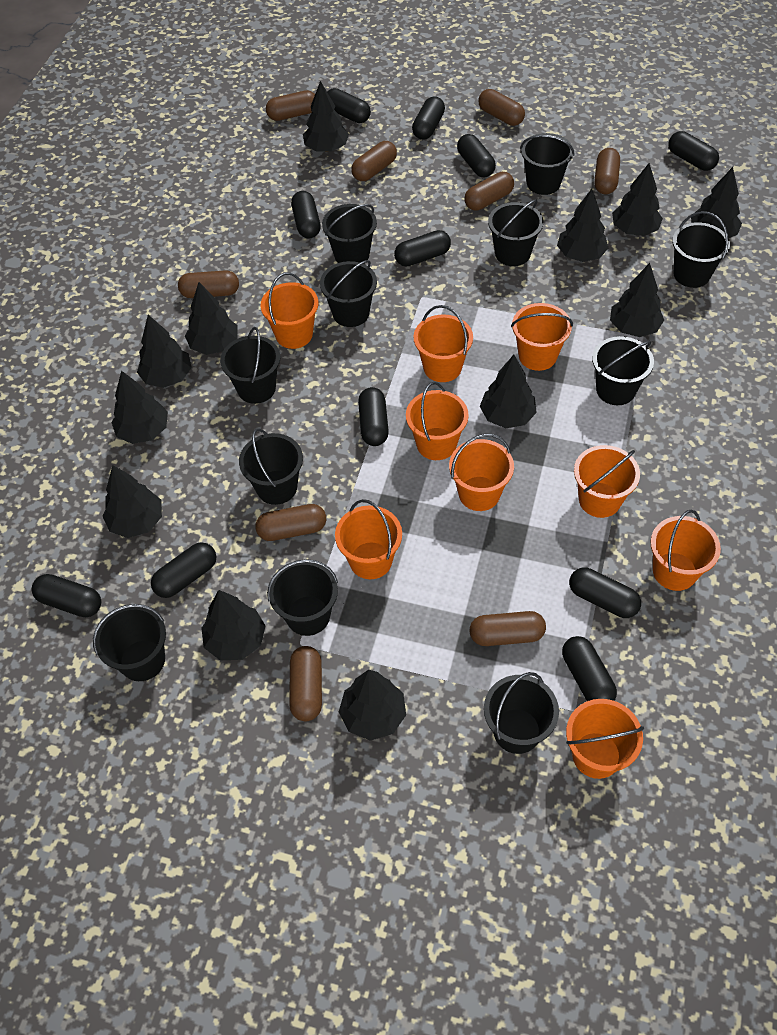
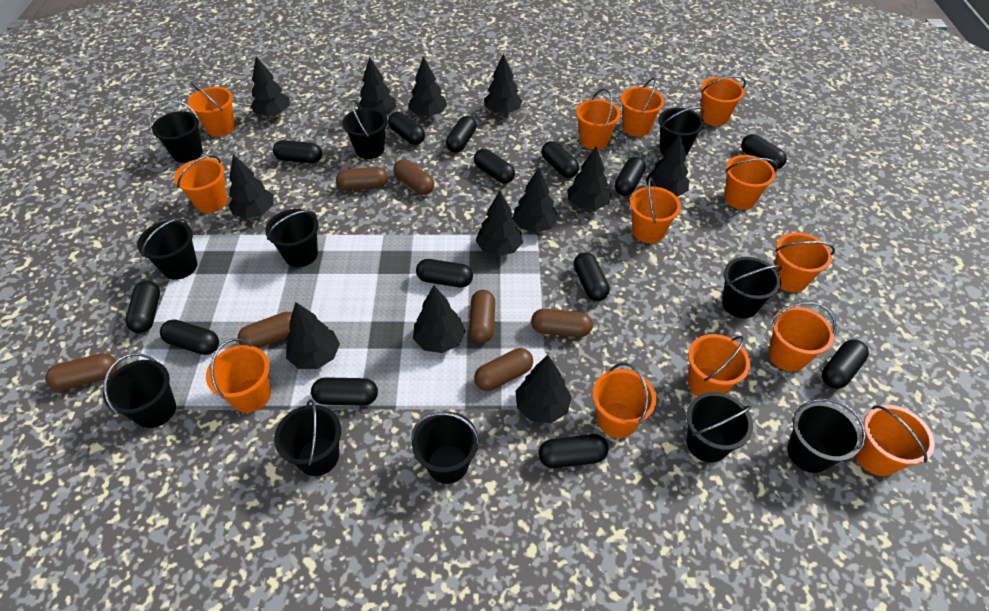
black capsule: 11 -> 14
brown capsule: 9 -> 7
orange bucket: 9 -> 13

